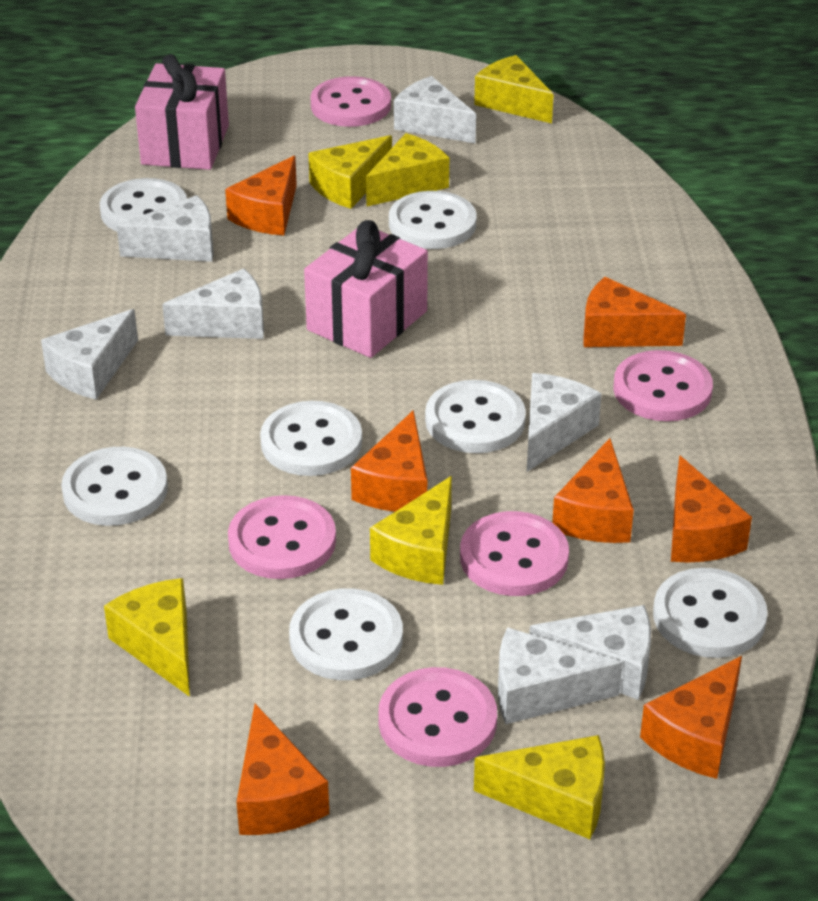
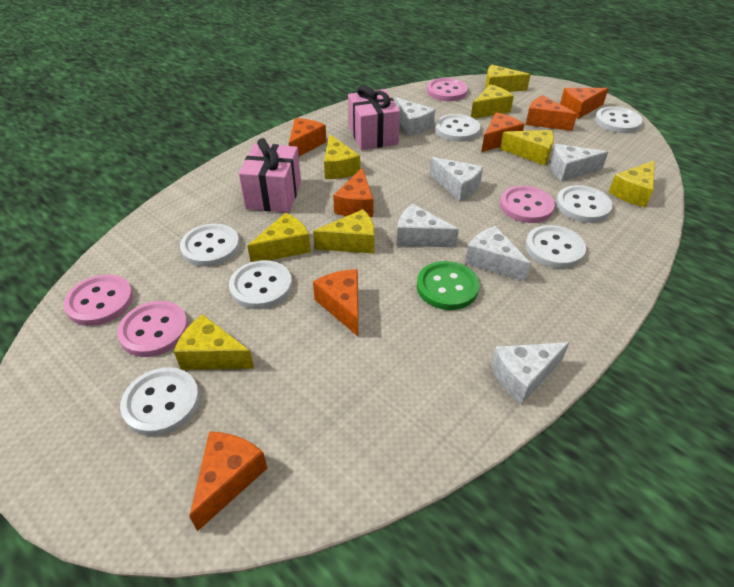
green button: 0 -> 1
pink button: 5 -> 4
white cheese: 7 -> 6
yellow cheese: 6 -> 8

